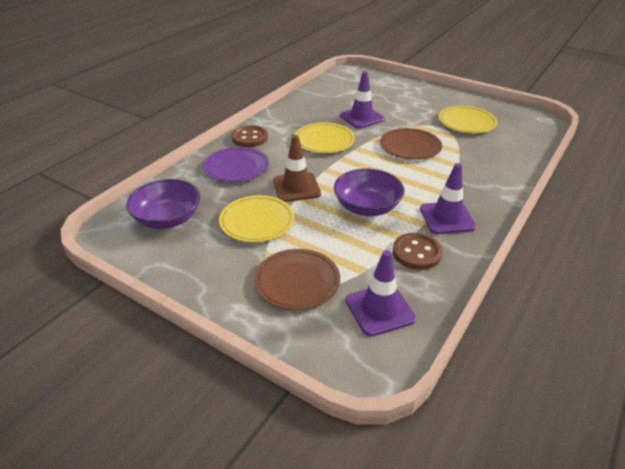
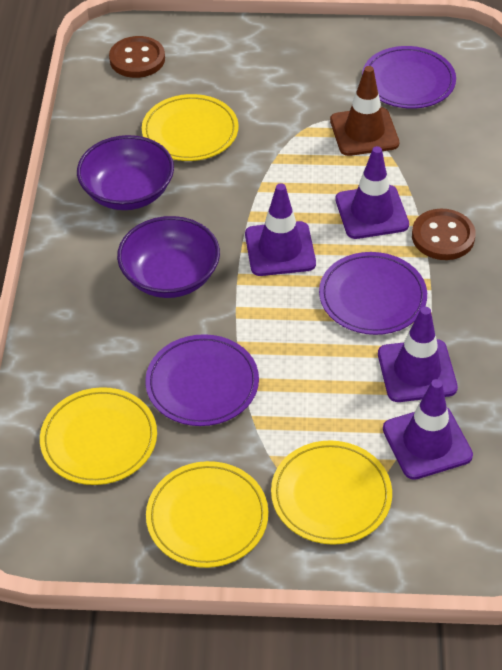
brown plate: 2 -> 0
purple plate: 1 -> 3
purple traffic cone: 3 -> 4
yellow plate: 3 -> 4

